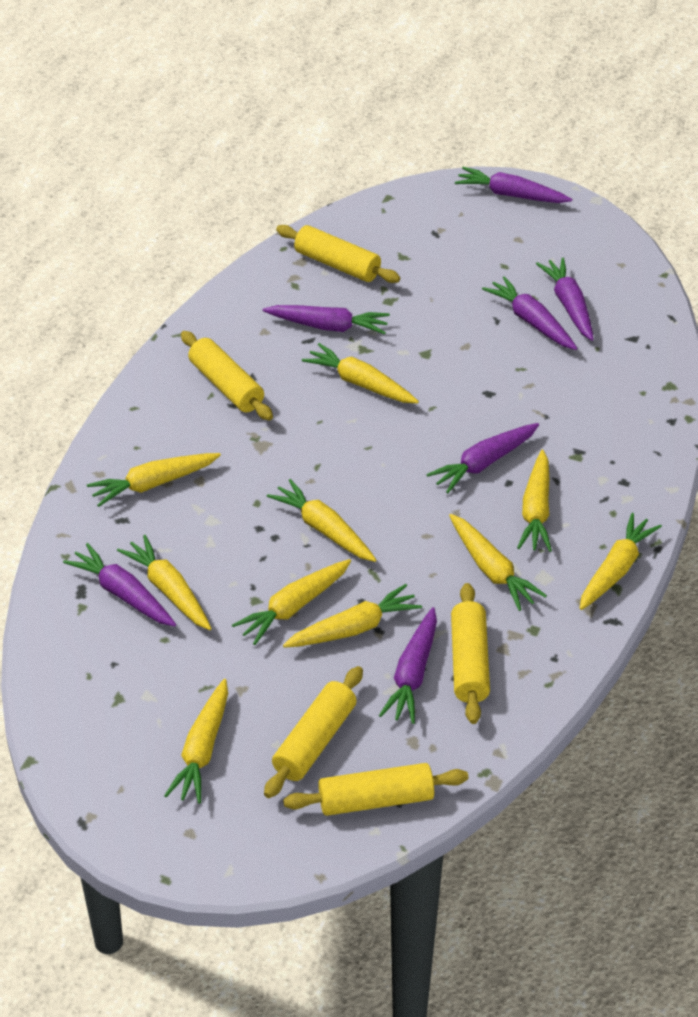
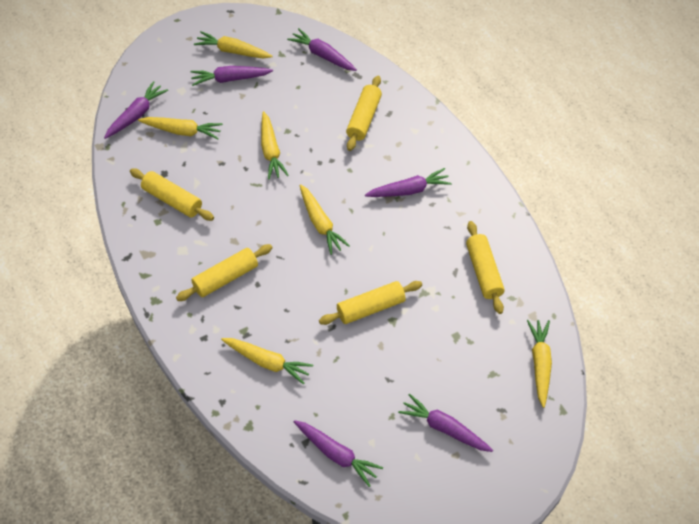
purple carrot: 7 -> 6
yellow carrot: 10 -> 6

